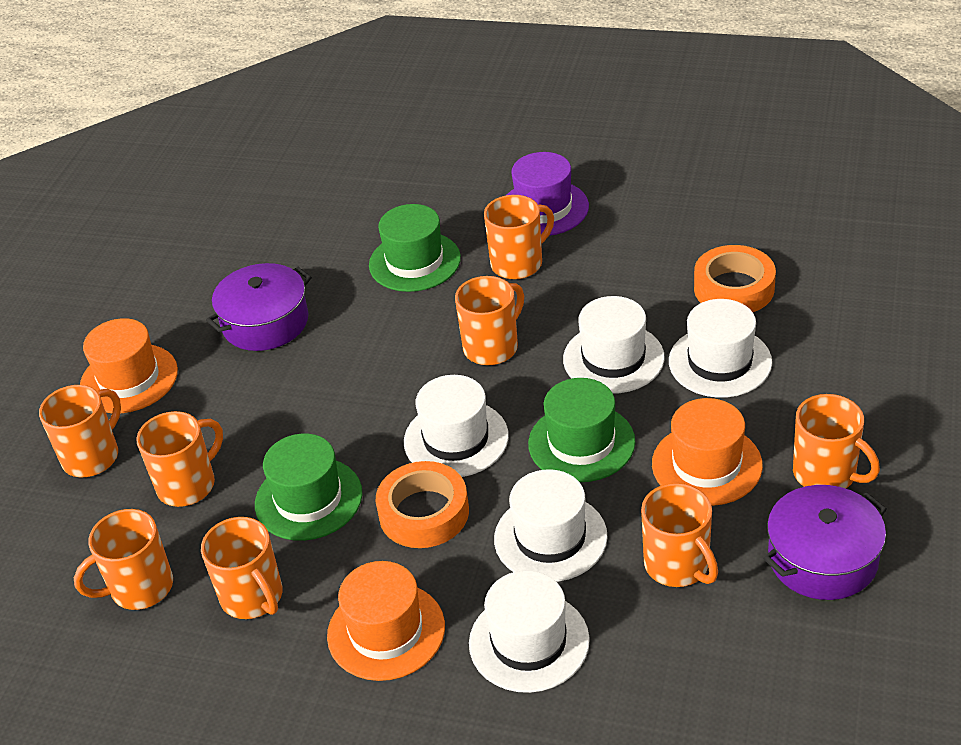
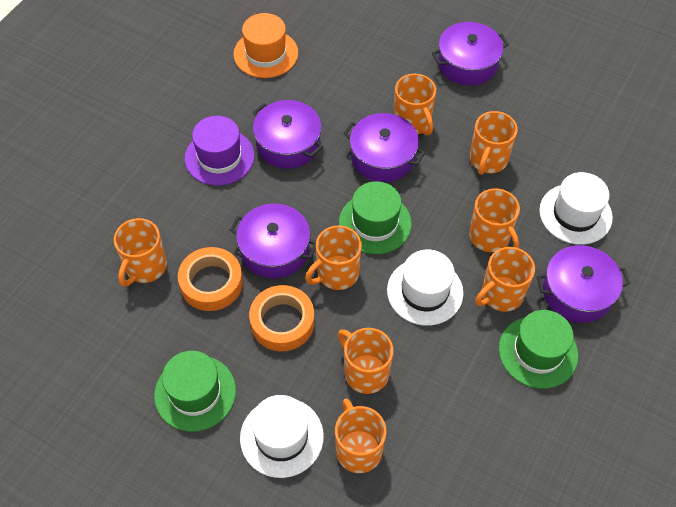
orange hat: 3 -> 1
purple pot: 2 -> 5
white hat: 5 -> 3

